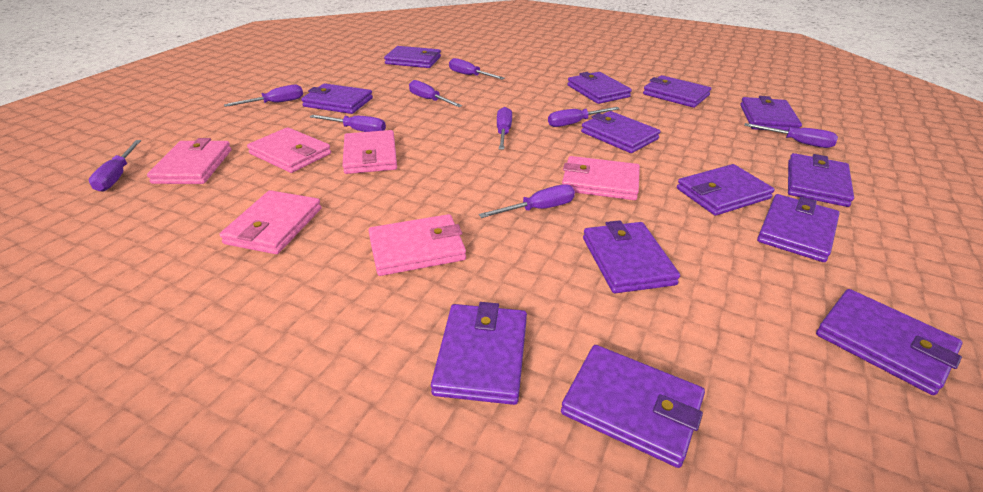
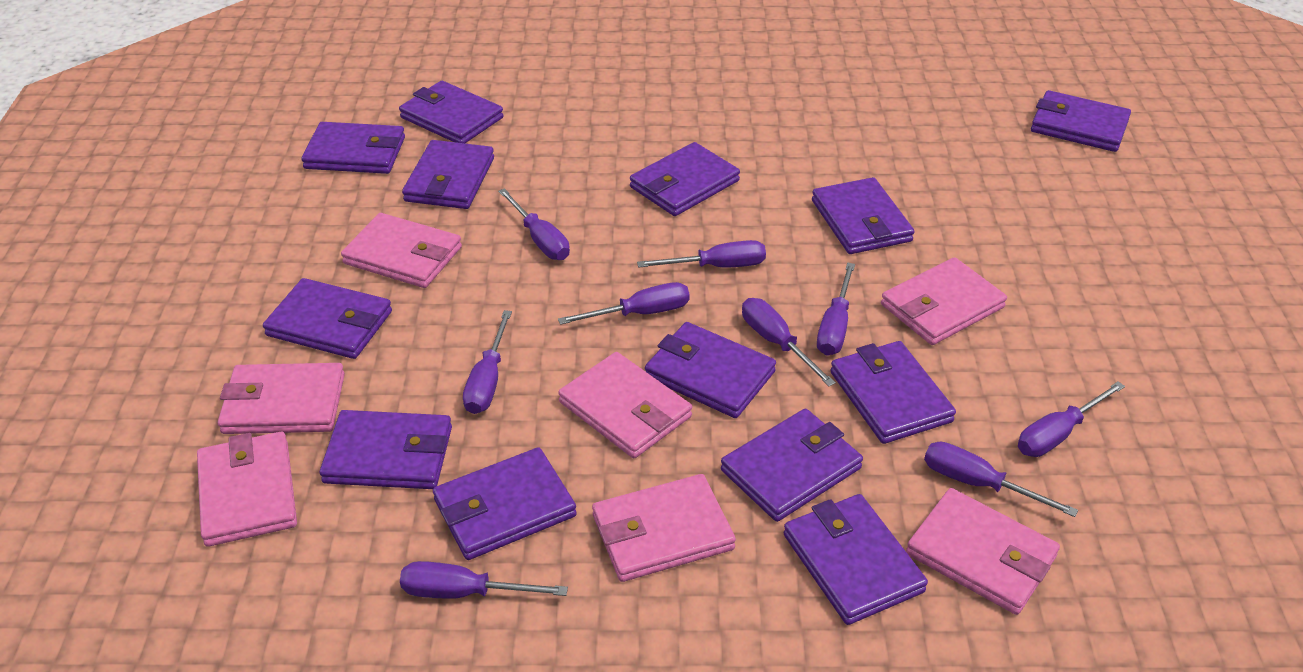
pink wallet: 6 -> 7

